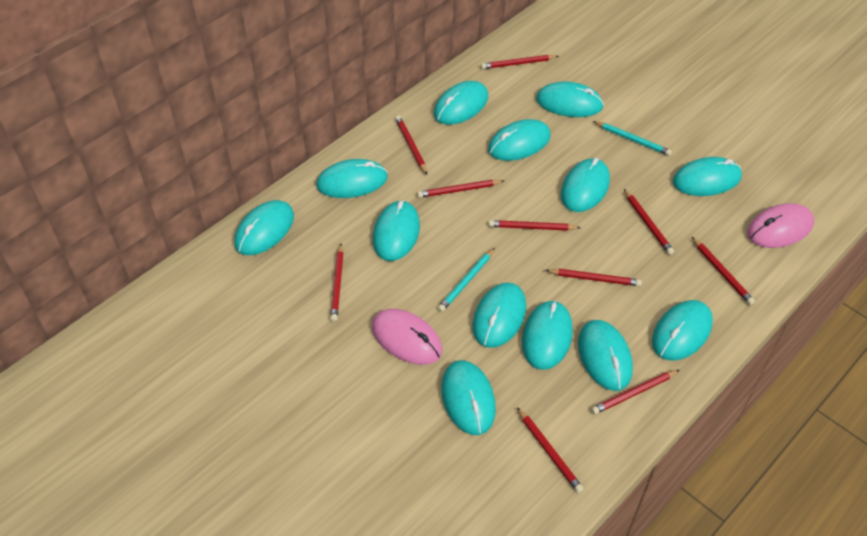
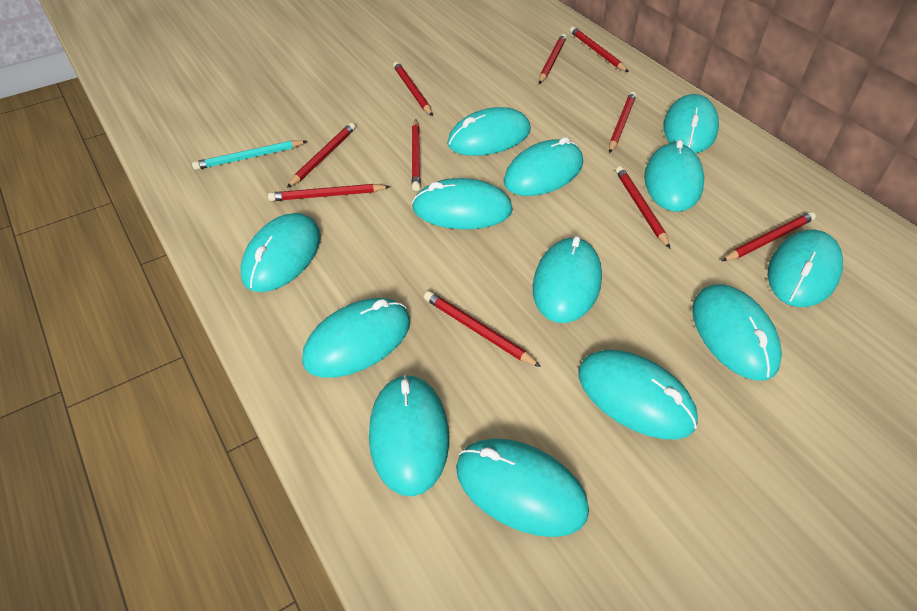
pink mouse: 2 -> 0
turquoise pencil: 2 -> 1

